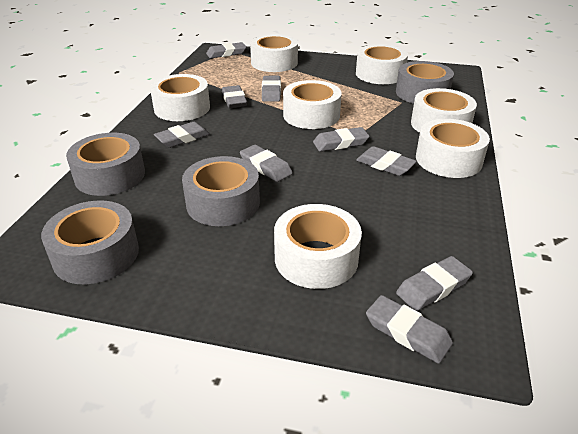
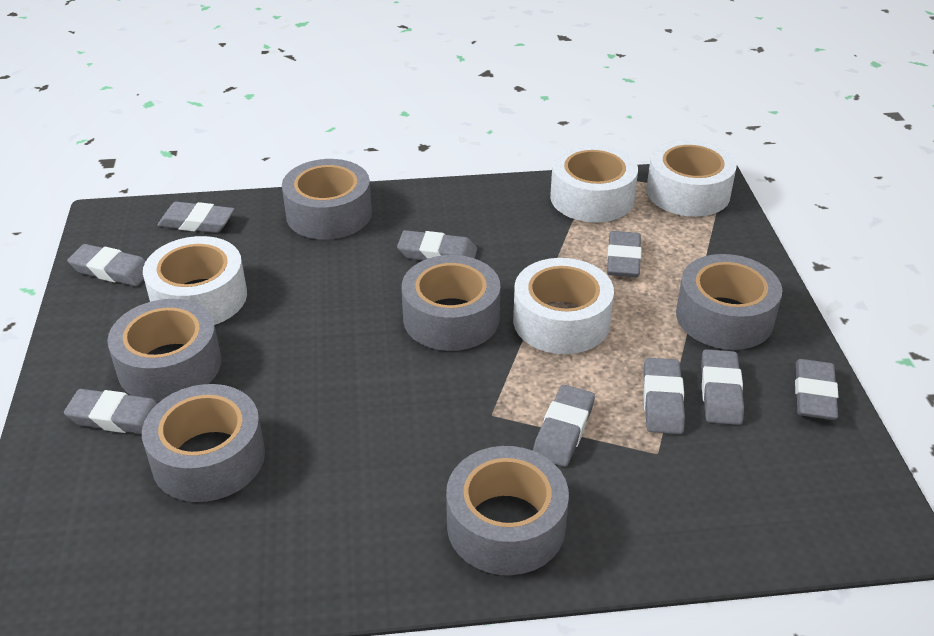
grey tape: 4 -> 6
white tape: 7 -> 4

